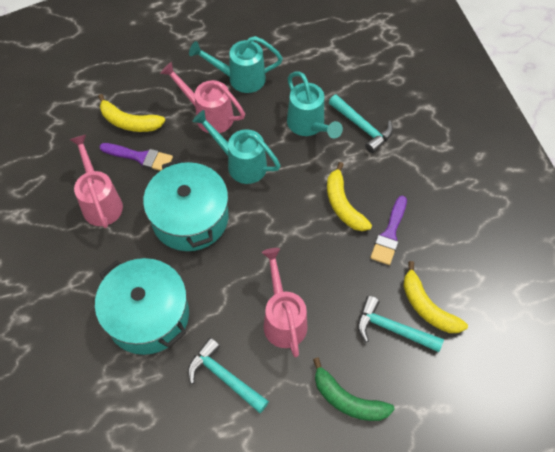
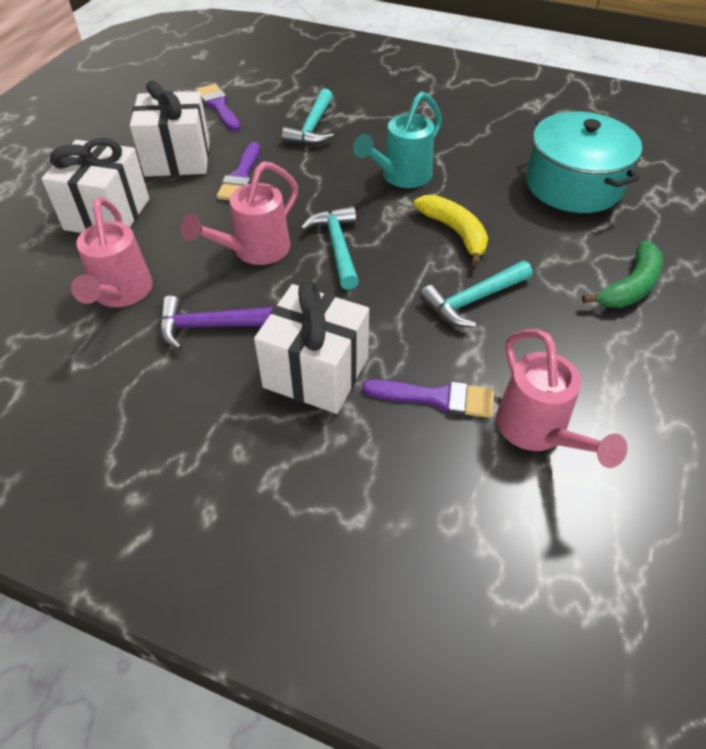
purple brush: 2 -> 3
purple hammer: 0 -> 1
turquoise pot: 2 -> 1
turquoise watering can: 3 -> 1
white gift: 0 -> 3
yellow banana: 3 -> 1

